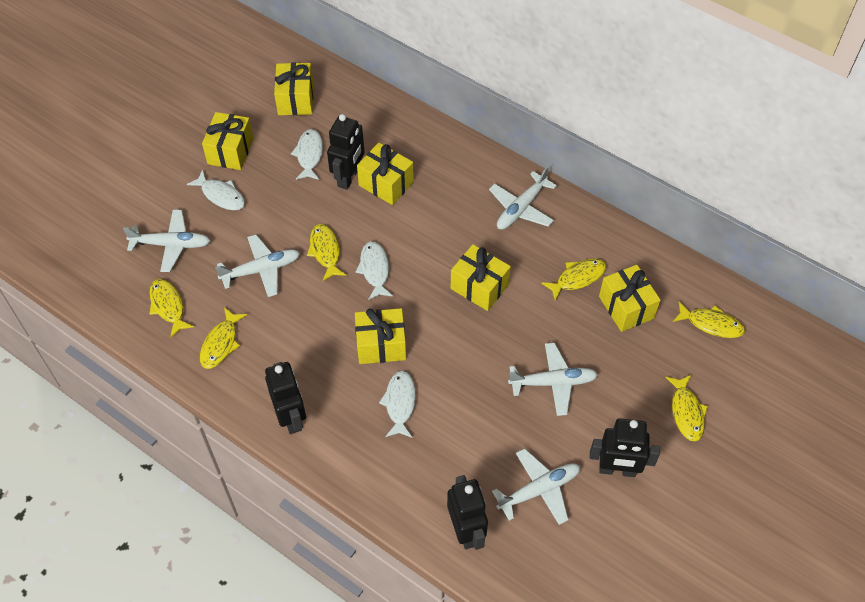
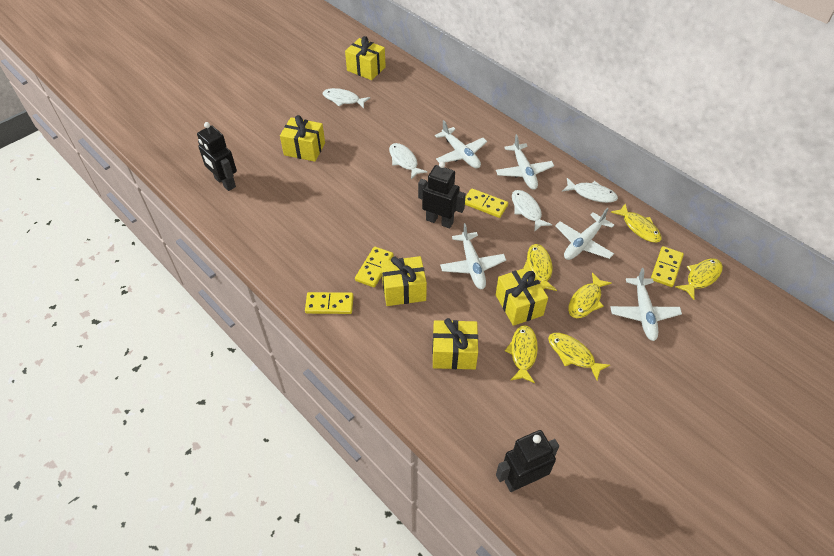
black robot: 4 -> 3
yellow domino: 0 -> 4
yellow gift: 6 -> 5

